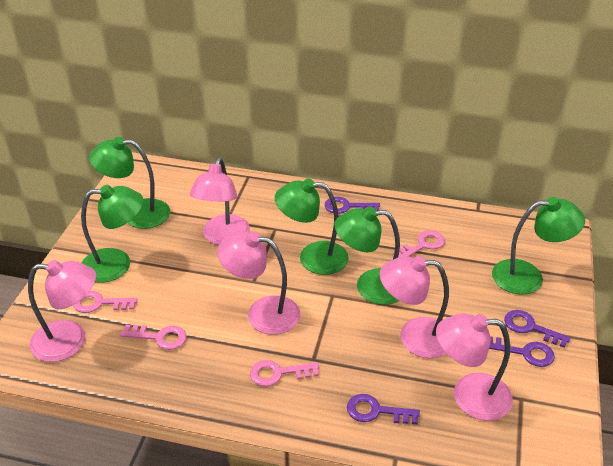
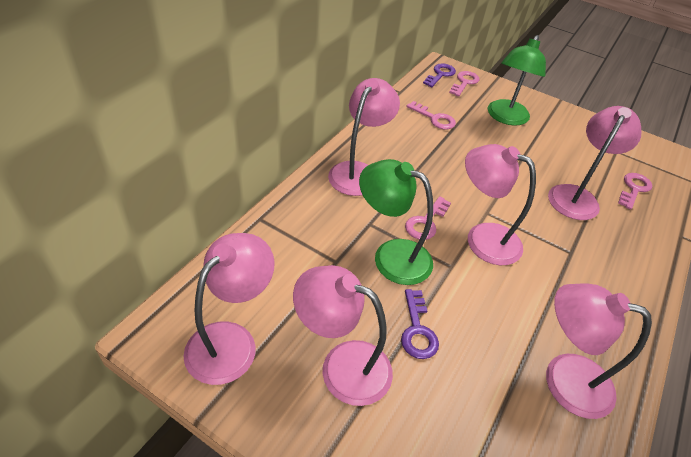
green lamp: 5 -> 2
pink lamp: 5 -> 6
purple key: 4 -> 2

